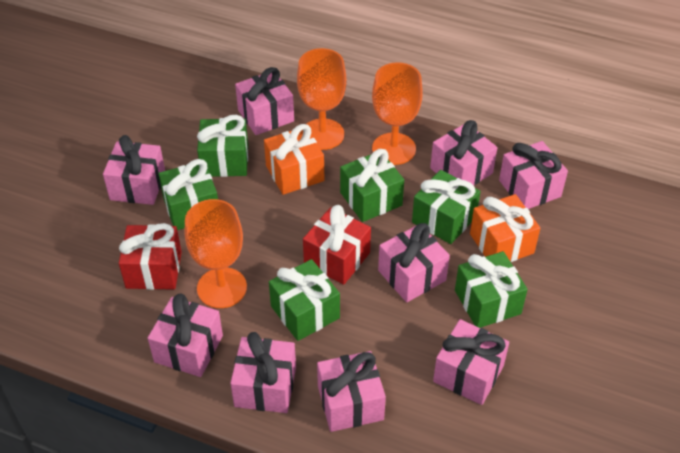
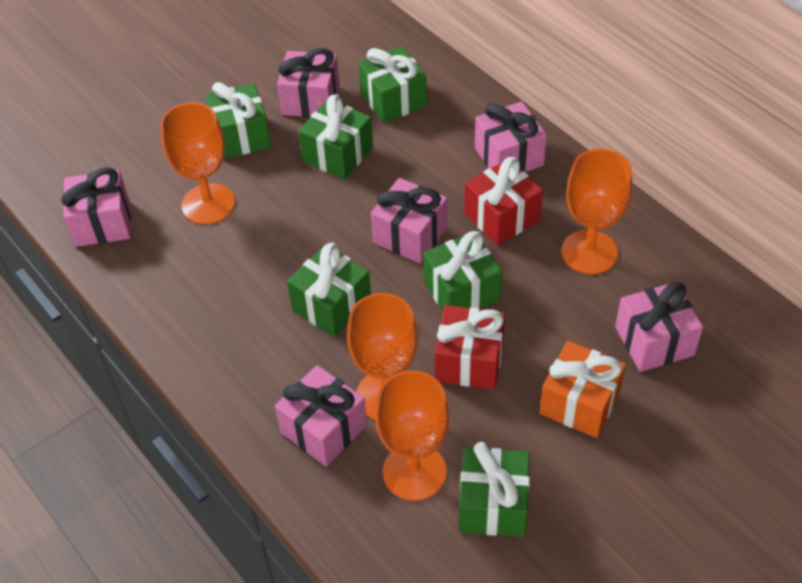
orange gift: 2 -> 1
orange goblet: 3 -> 4
pink gift: 9 -> 6

